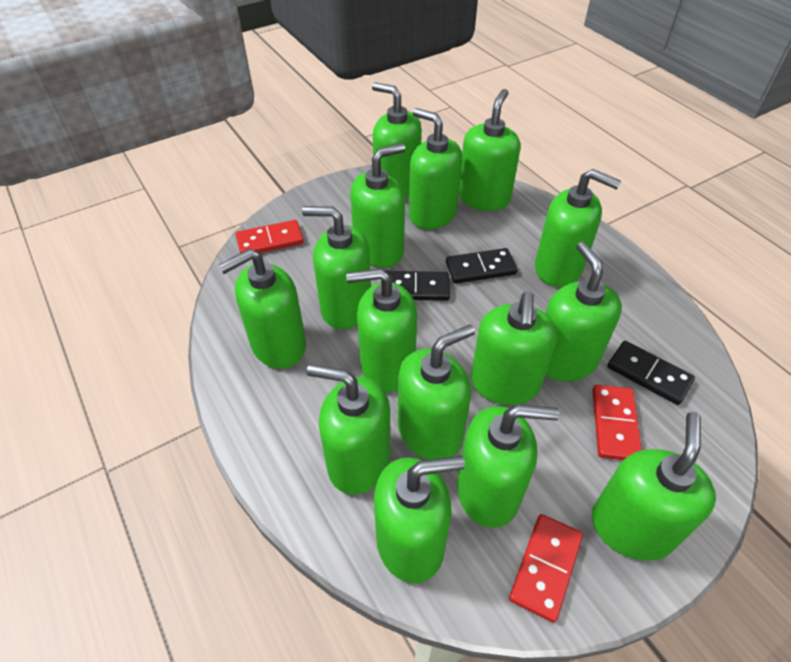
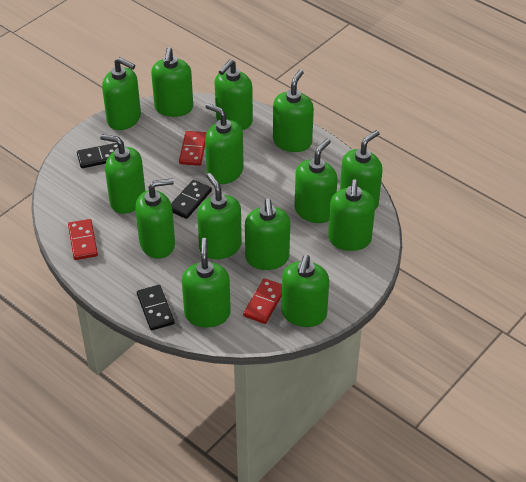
green soap dispenser: 15 -> 14

